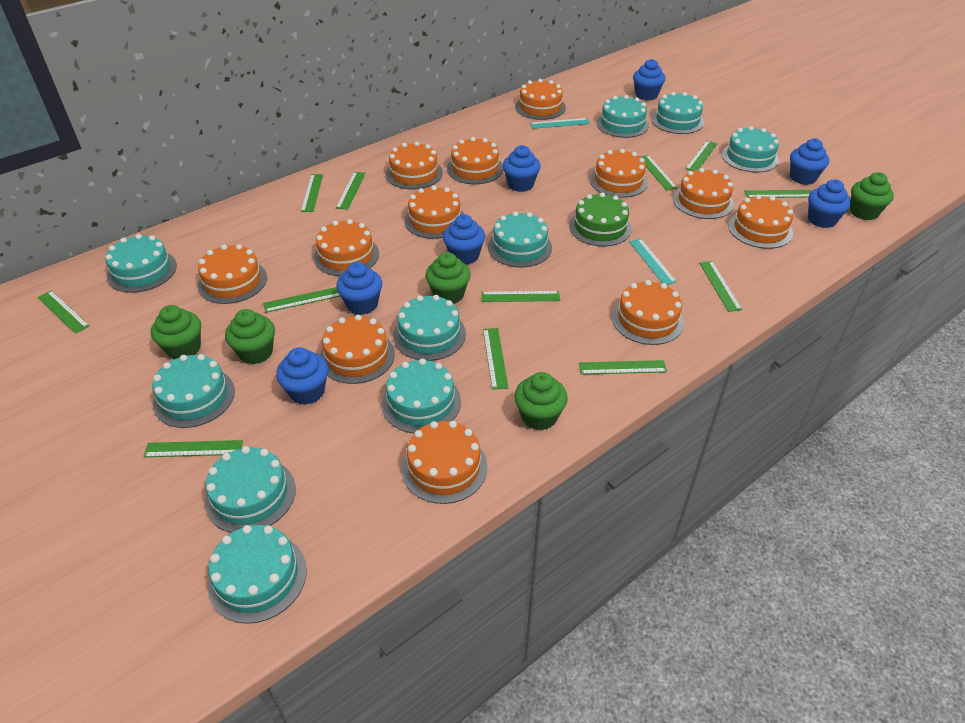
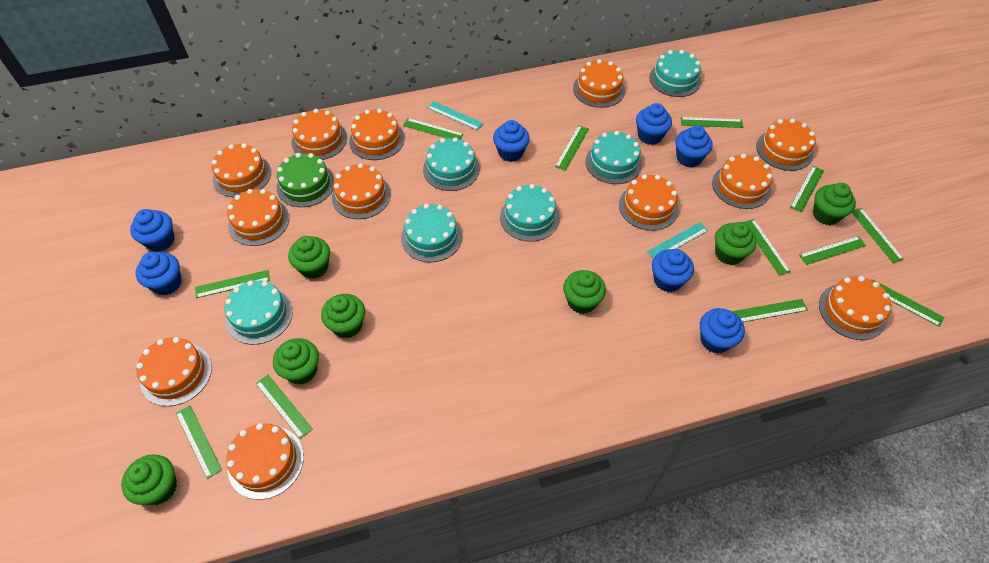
green cupcake: 5 -> 7
turquoise cake: 10 -> 6

